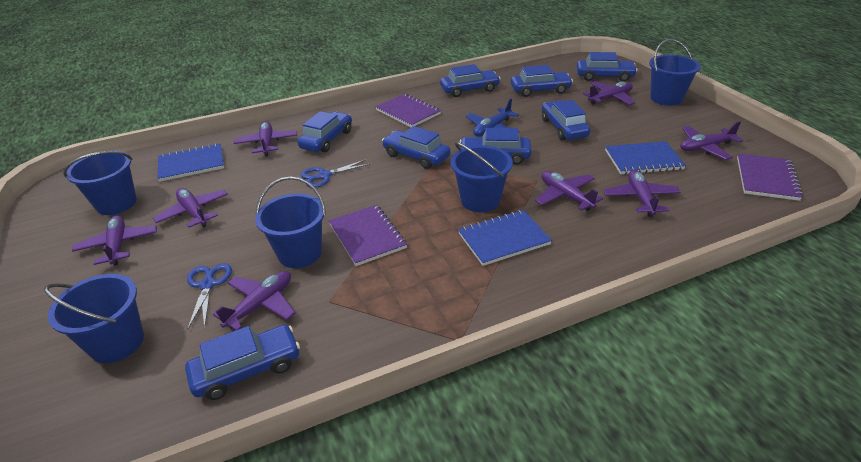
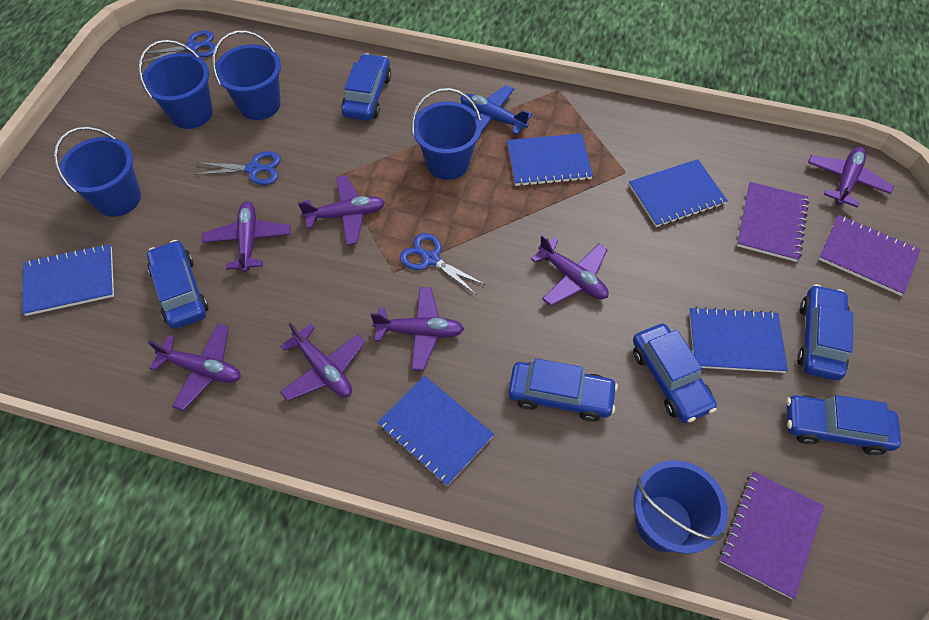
blue car: 8 -> 6
blue notebook: 3 -> 5
blue scissors: 2 -> 3
purple plane: 8 -> 7

